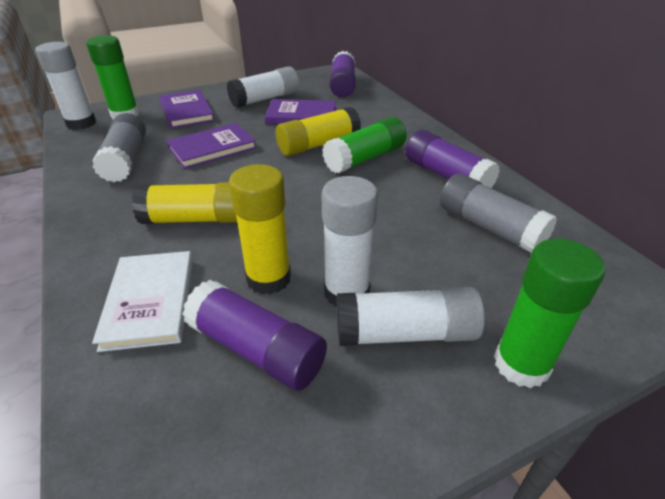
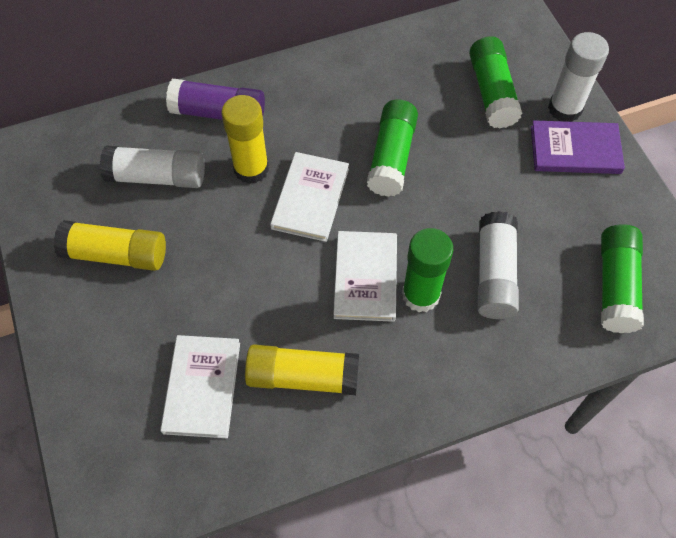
green glue stick: 3 -> 4
grey glue stick: 2 -> 0
purple book: 3 -> 1
purple glue stick: 3 -> 1
white book: 1 -> 3
white glue stick: 4 -> 3

